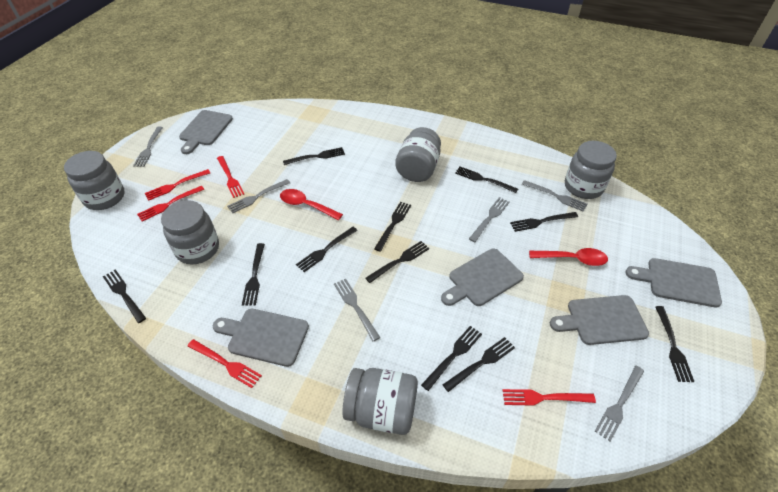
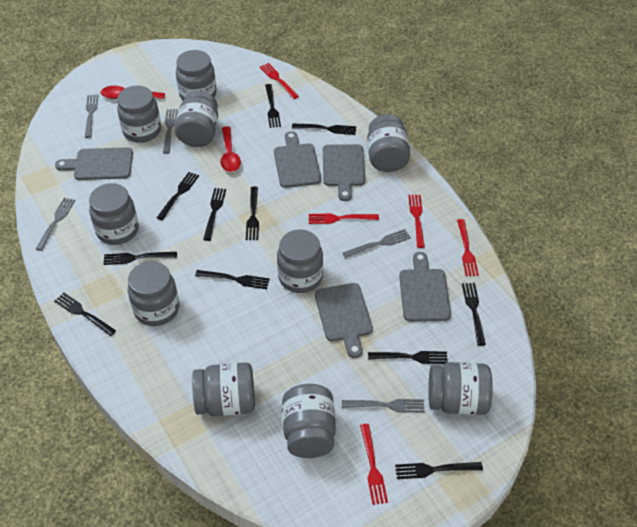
grey fork: 6 -> 5
grey jar: 5 -> 10

